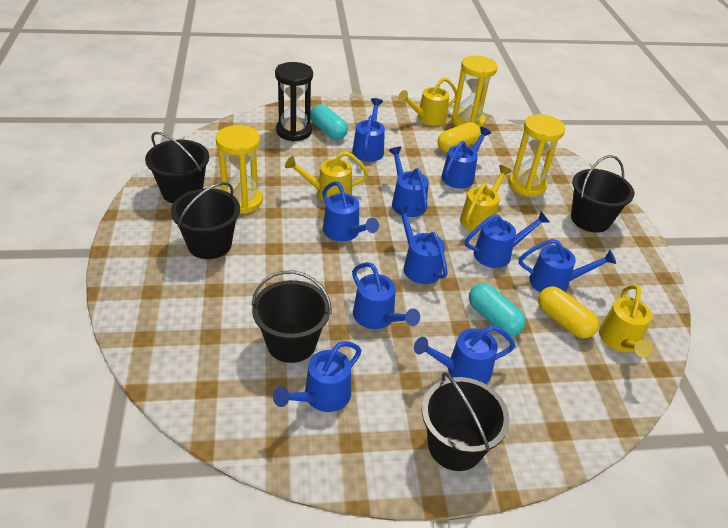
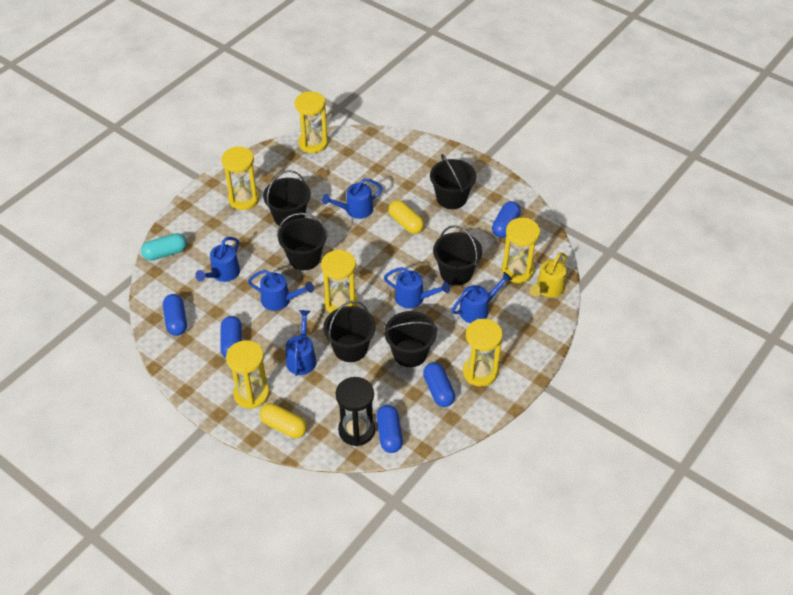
black bucket: 5 -> 6
blue capsule: 0 -> 5
blue watering can: 10 -> 6
turquoise capsule: 2 -> 1
yellow hourglass: 3 -> 6
yellow watering can: 4 -> 1

